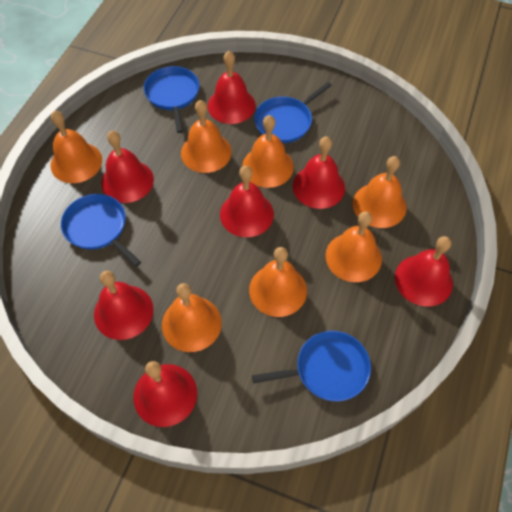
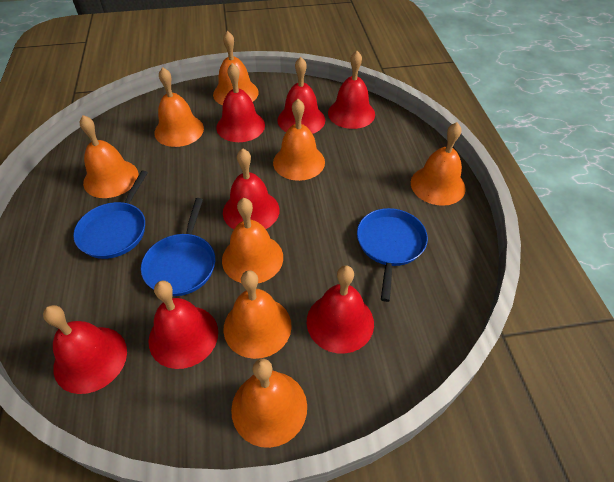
blue pan: 4 -> 3
orange bell: 7 -> 8

